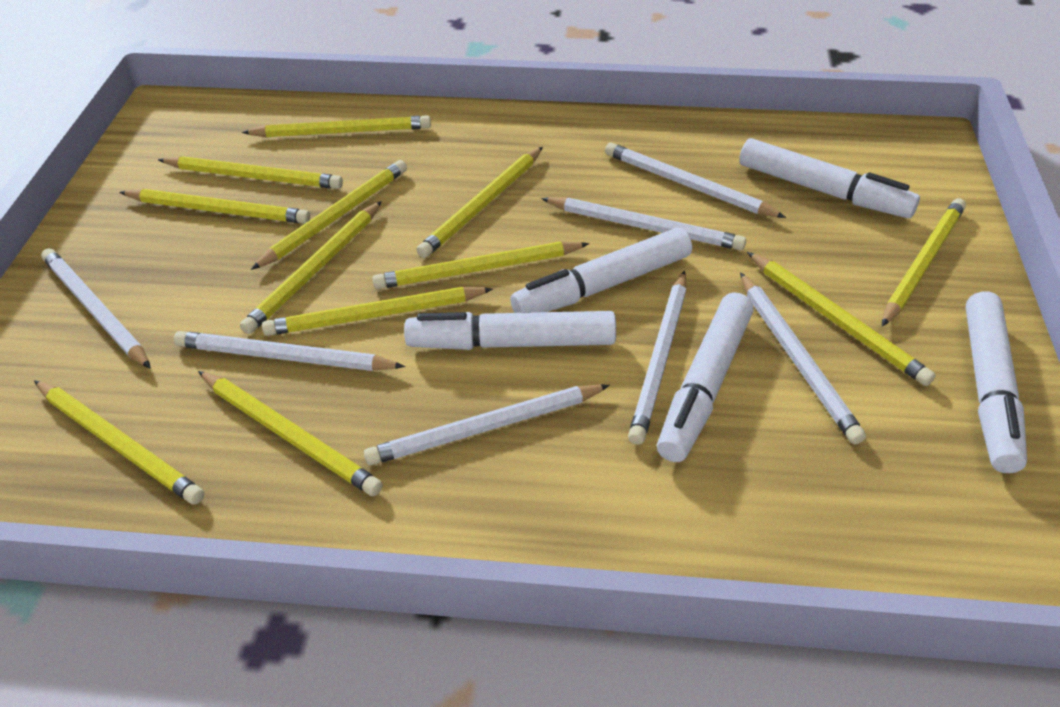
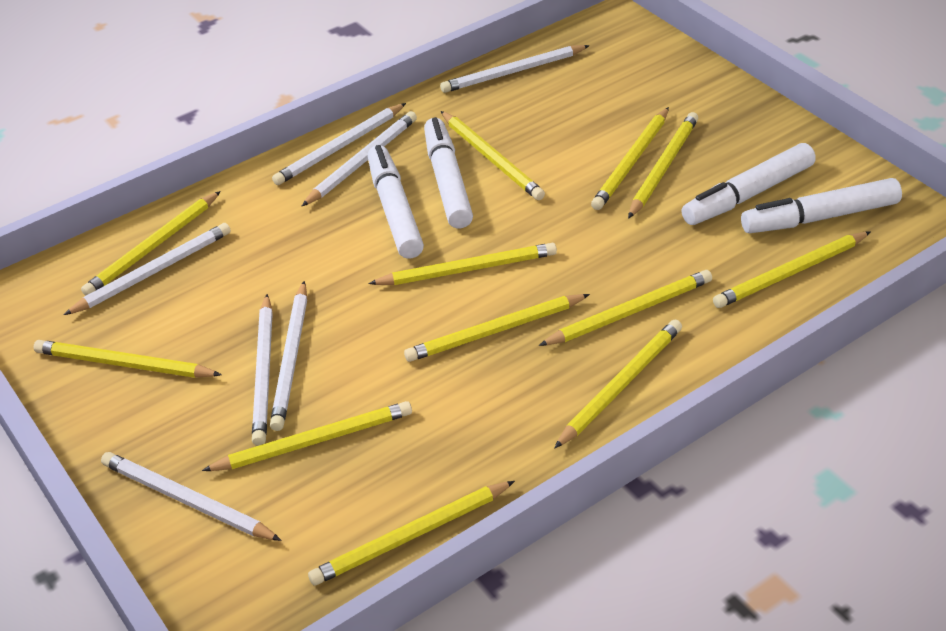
white marker: 5 -> 4

